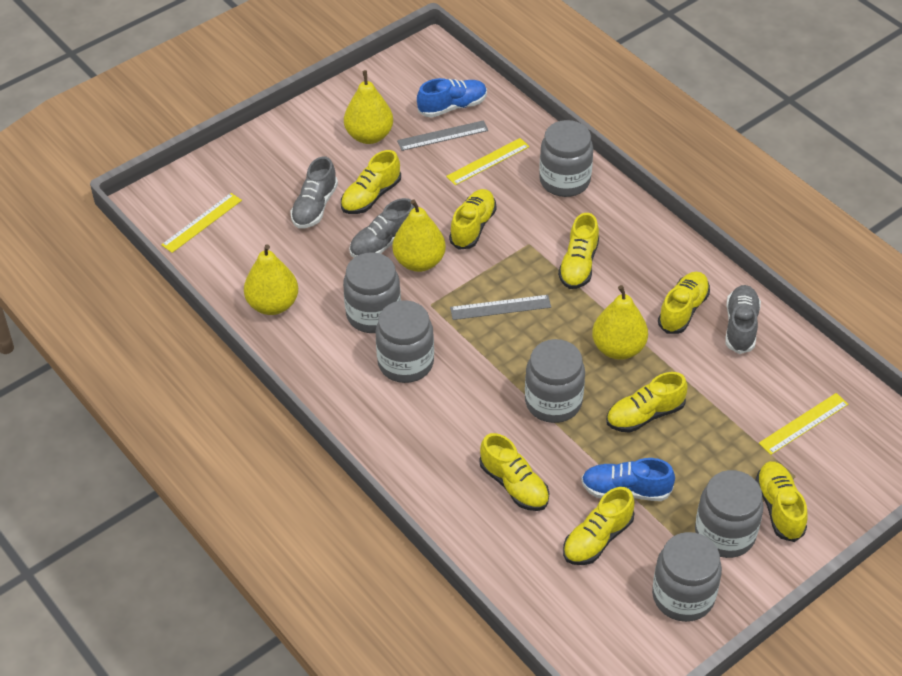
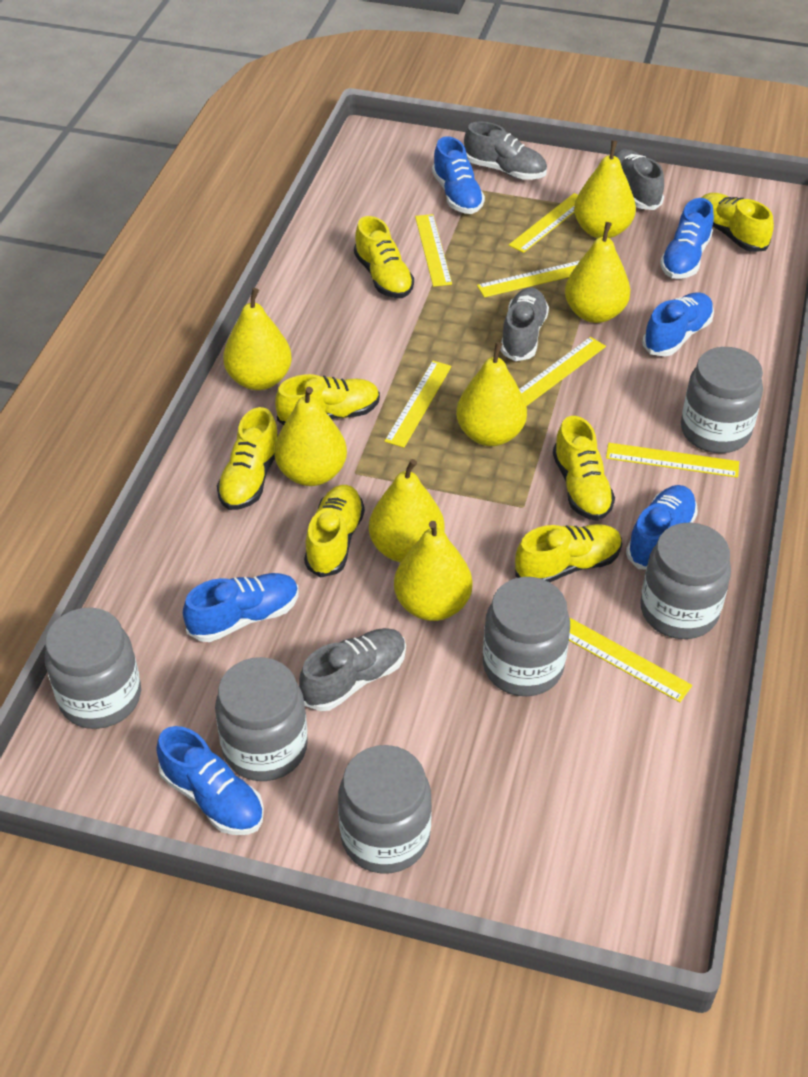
blue shoe: 2 -> 6
grey ruler: 2 -> 0
grey shoe: 3 -> 4
yellow pear: 4 -> 7
yellow ruler: 3 -> 7
yellow shoe: 8 -> 7

